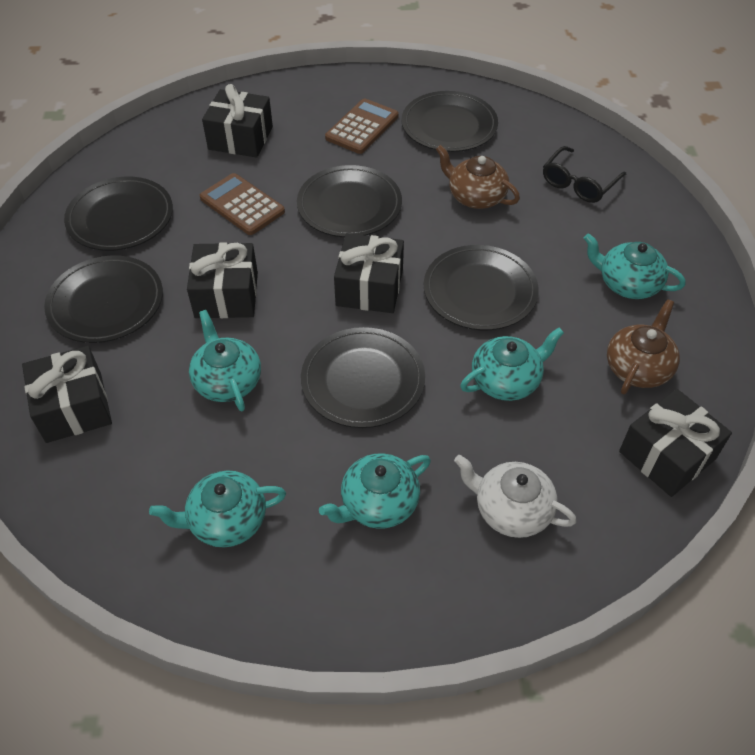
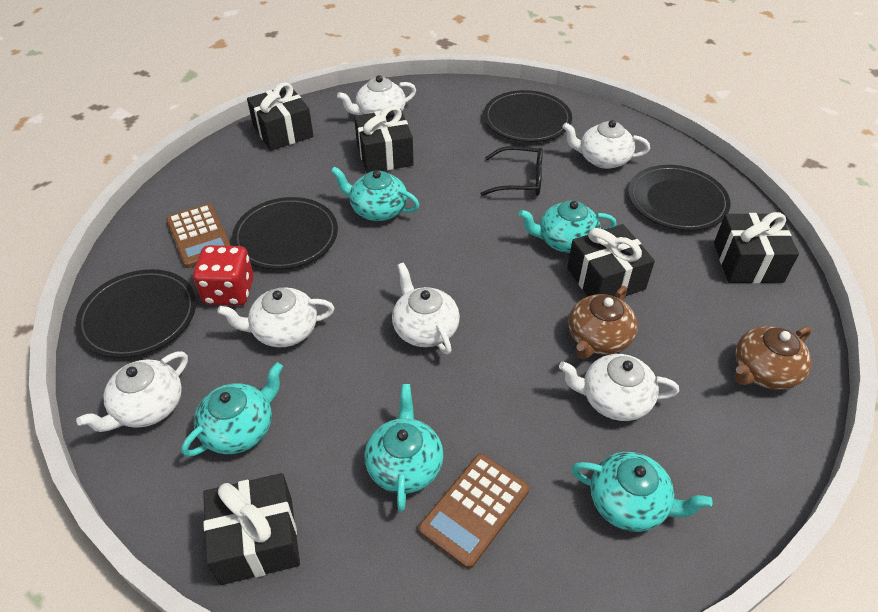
black plate: 6 -> 4
red dice: 0 -> 1
white teapot: 1 -> 6

